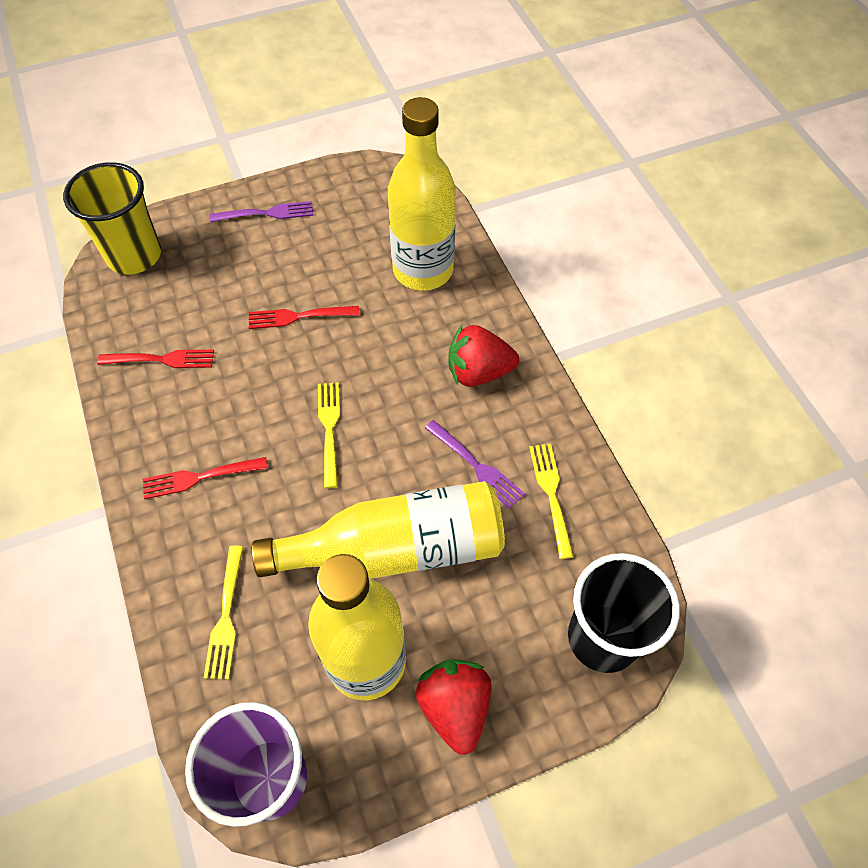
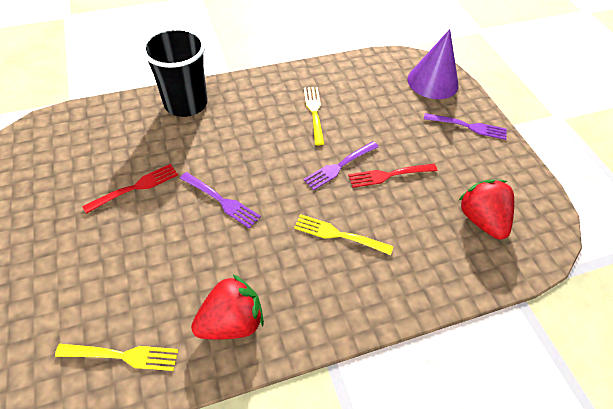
purple cone: 0 -> 1
purple cup: 1 -> 0
purple fork: 2 -> 3
red fork: 3 -> 2
yellow bottle: 3 -> 0
yellow cup: 1 -> 0

